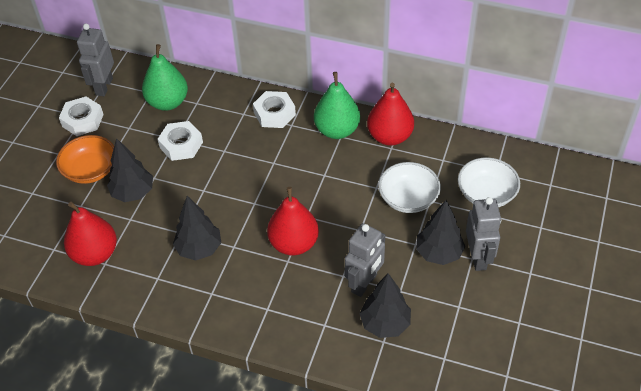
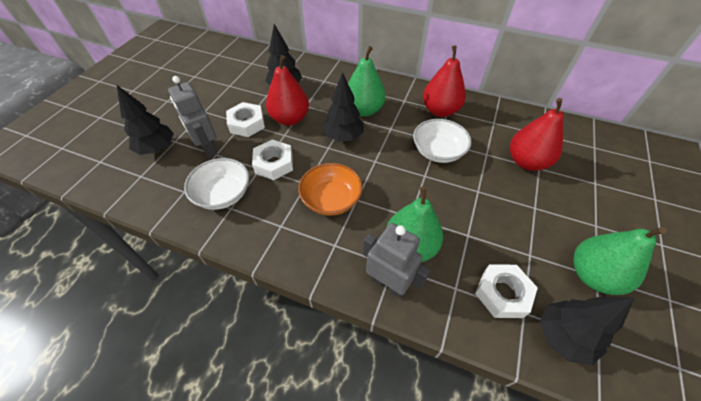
green pear: 2 -> 3
grey robot: 3 -> 2

